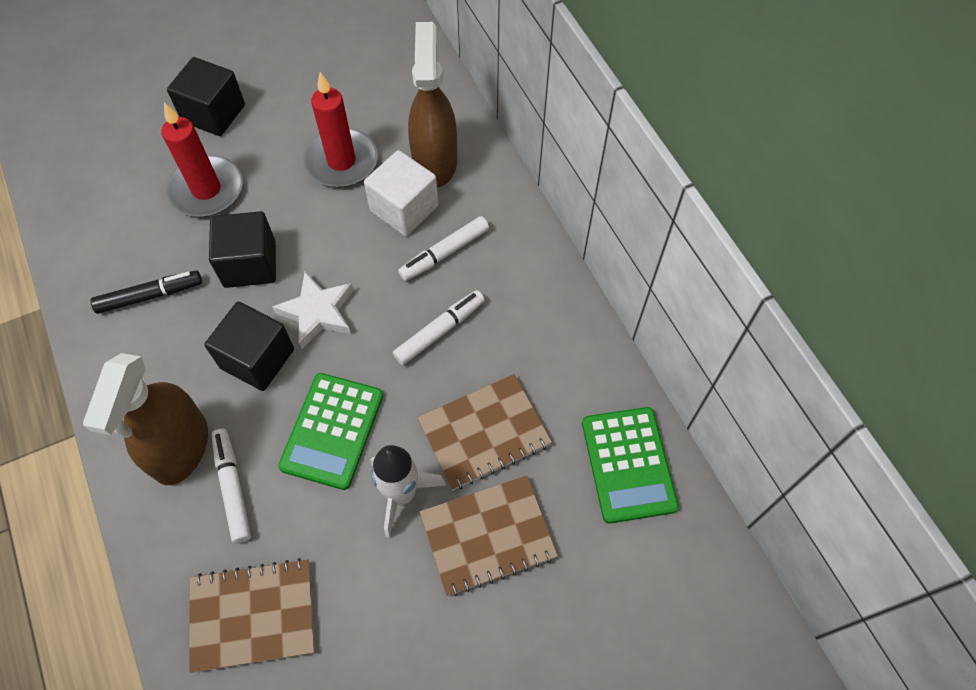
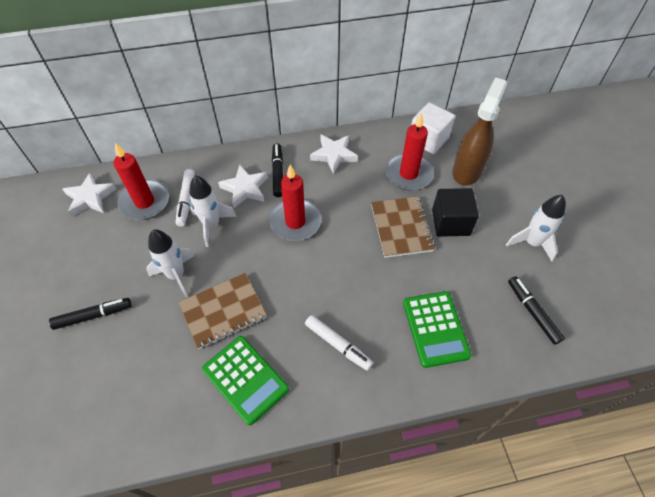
black cube: 3 -> 1
black marker: 1 -> 3
brown notebook: 3 -> 2
brown spray bottle: 2 -> 1
red candle: 2 -> 3
white marker: 3 -> 2
white rocket: 1 -> 3
white star: 1 -> 3

